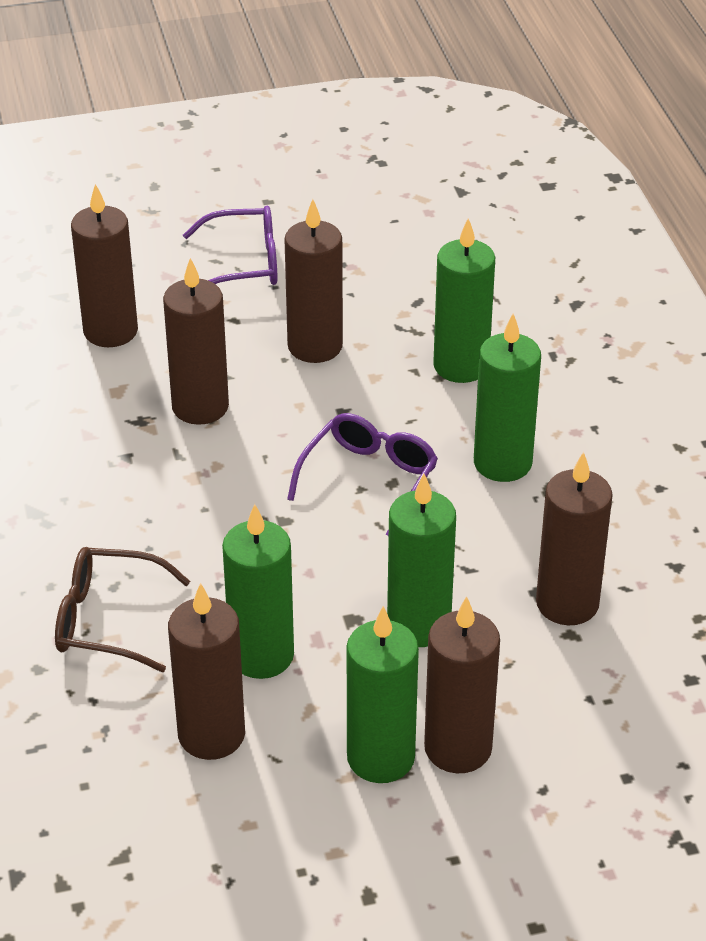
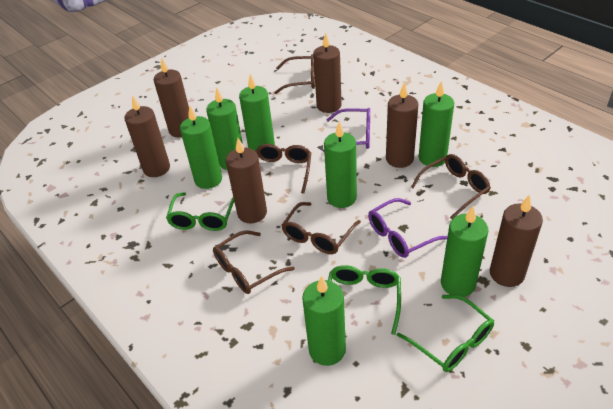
brown glasses: 1 -> 5
green candle: 5 -> 7
green glasses: 0 -> 3

